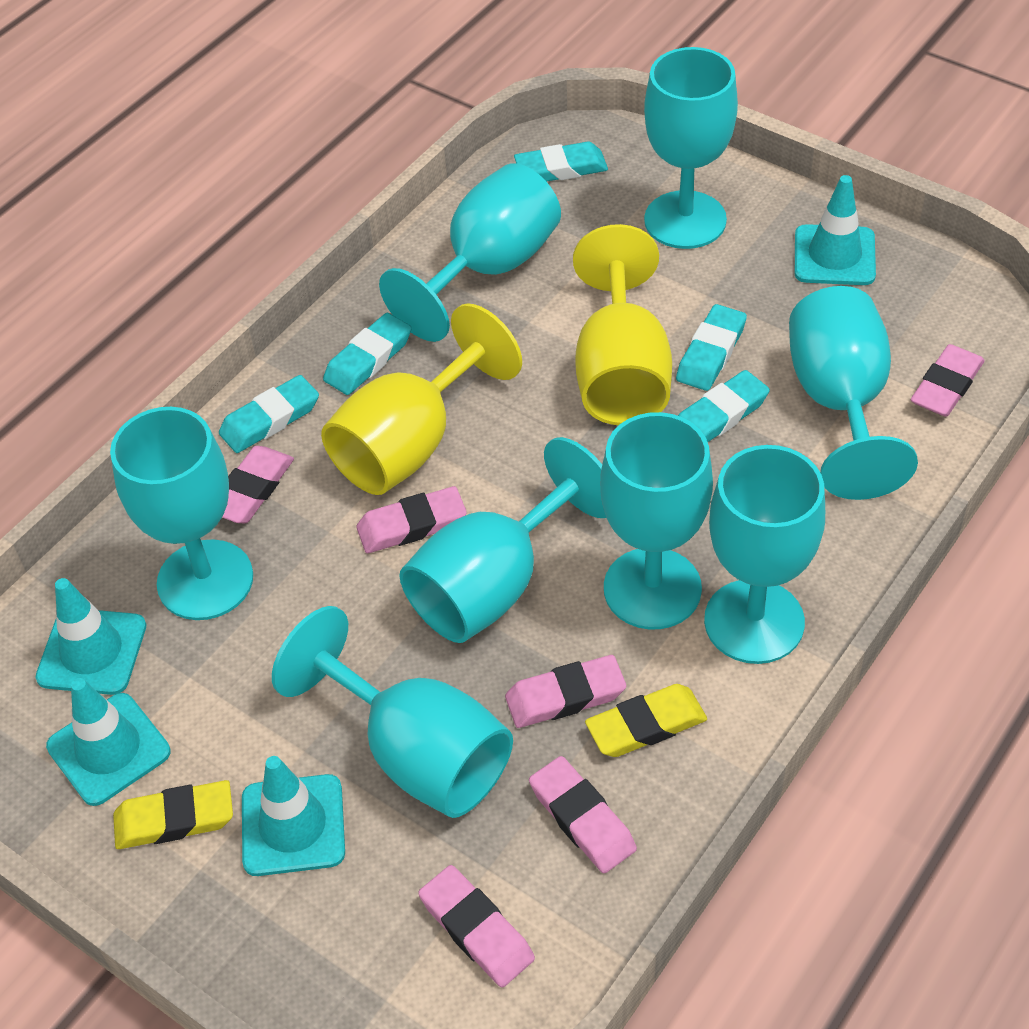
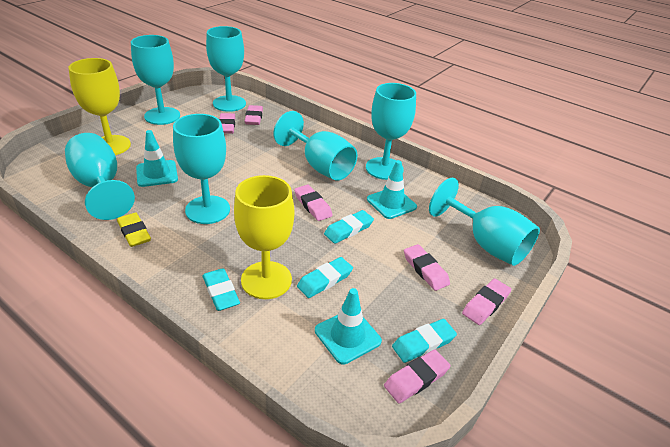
turquoise eraser: 5 -> 4
turquoise goblet: 8 -> 7
turquoise traffic cone: 4 -> 3
yellow eraser: 2 -> 1

